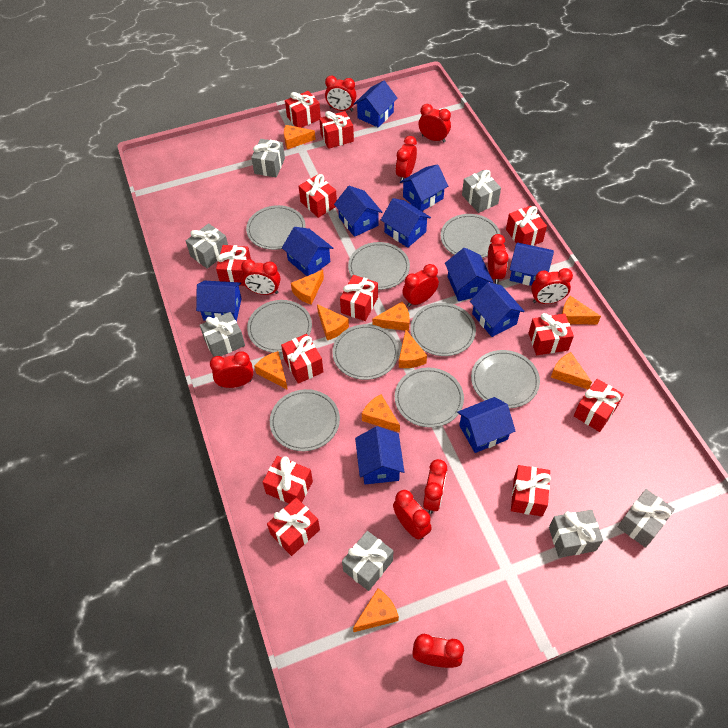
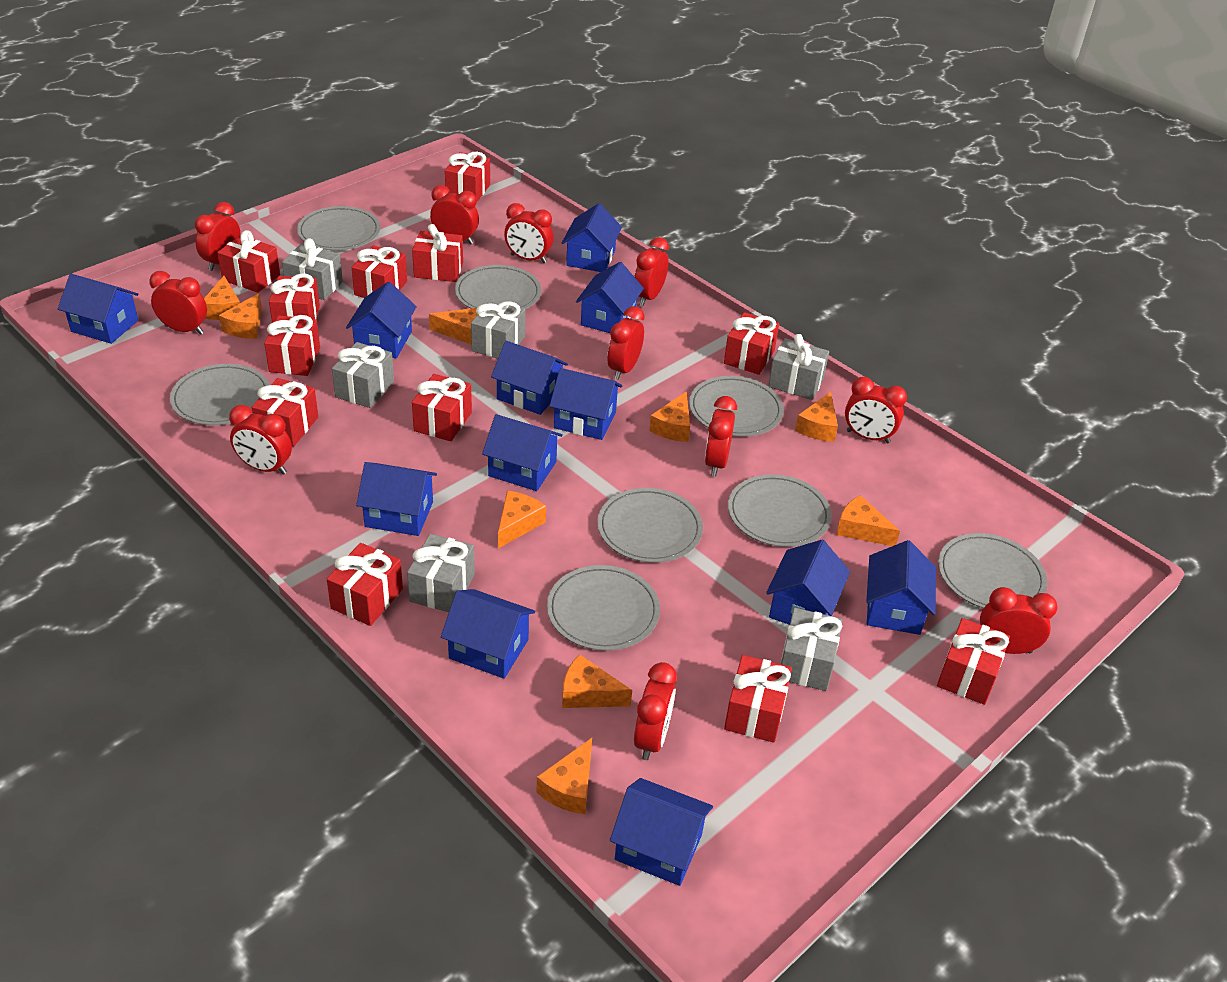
blue house: 11 -> 12
grey gift: 7 -> 6
grey plate: 9 -> 8
orange cheese: 10 -> 9

